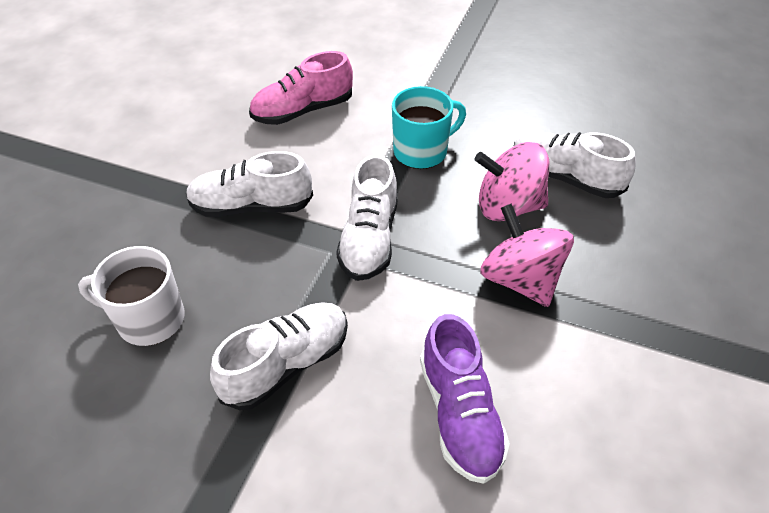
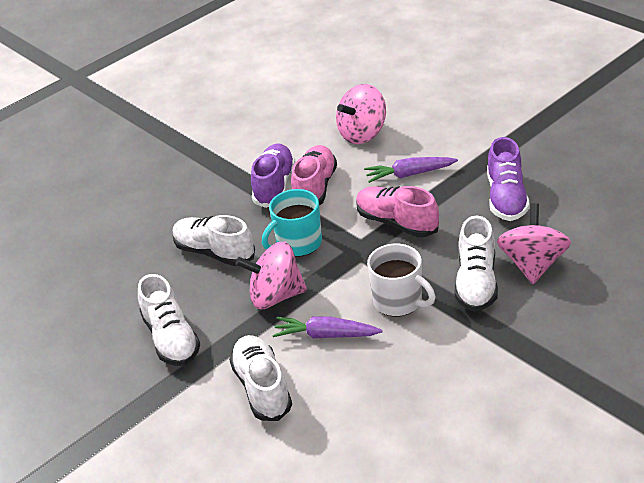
pink shoe: 1 -> 2
pink spinning top: 2 -> 3
purple carrot: 0 -> 2
purple shoe: 1 -> 2

